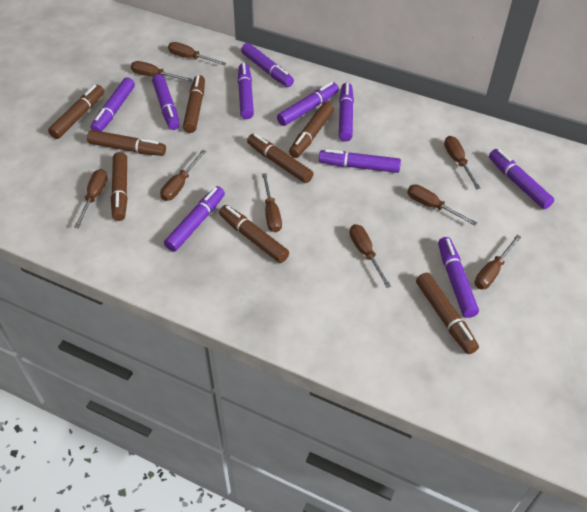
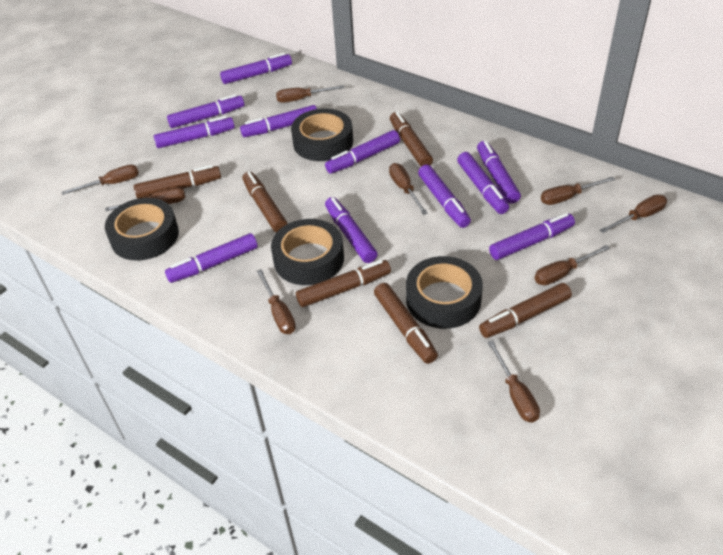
black tape: 0 -> 4
brown marker: 8 -> 6
purple marker: 10 -> 11

